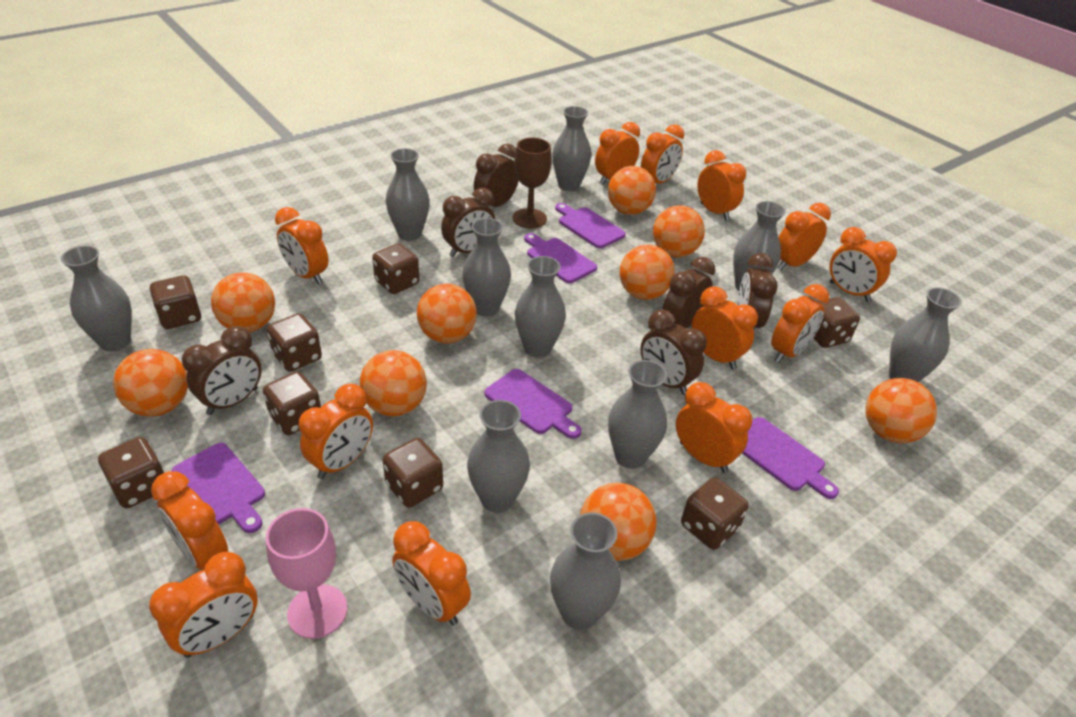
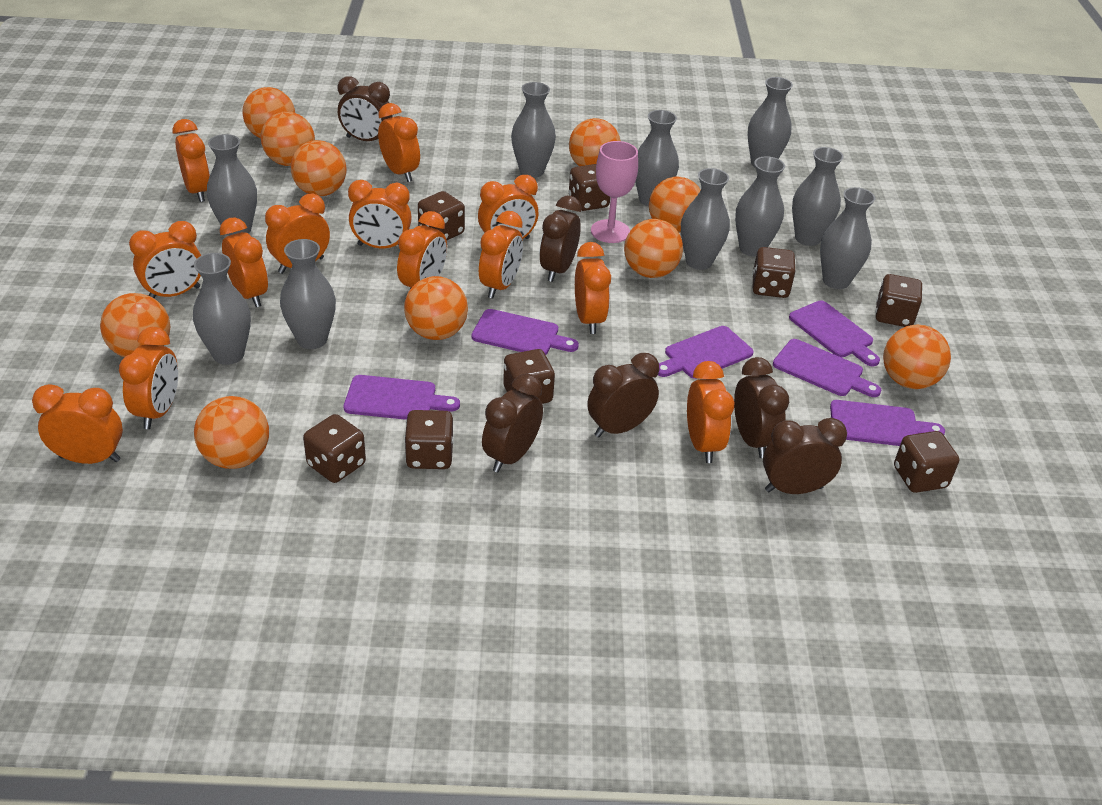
brown goblet: 1 -> 0
orange ball: 9 -> 10
purple cutting board: 5 -> 6

